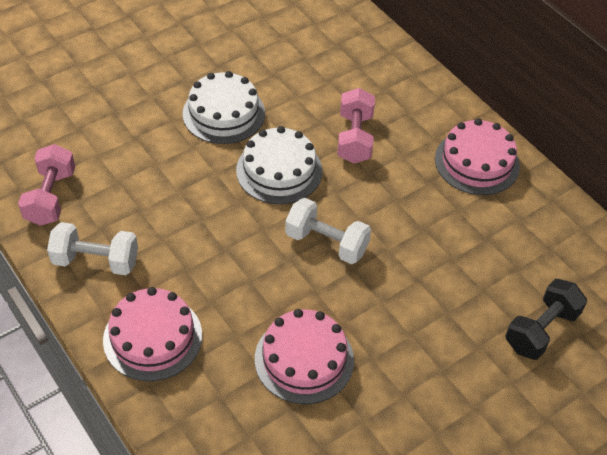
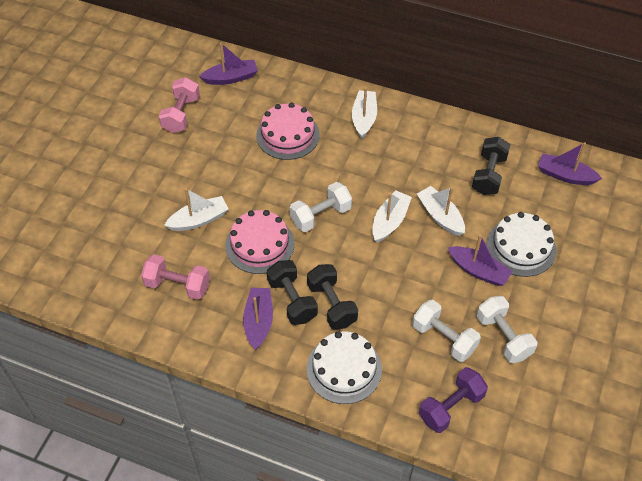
black dumbbell: 1 -> 3
pink cake: 3 -> 2
purple boat: 0 -> 4
purple dumbbell: 0 -> 1
white boat: 0 -> 4
white dumbbell: 2 -> 3

